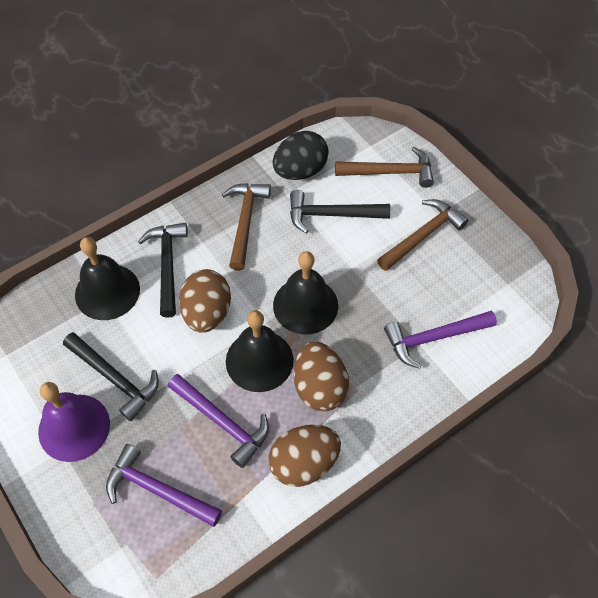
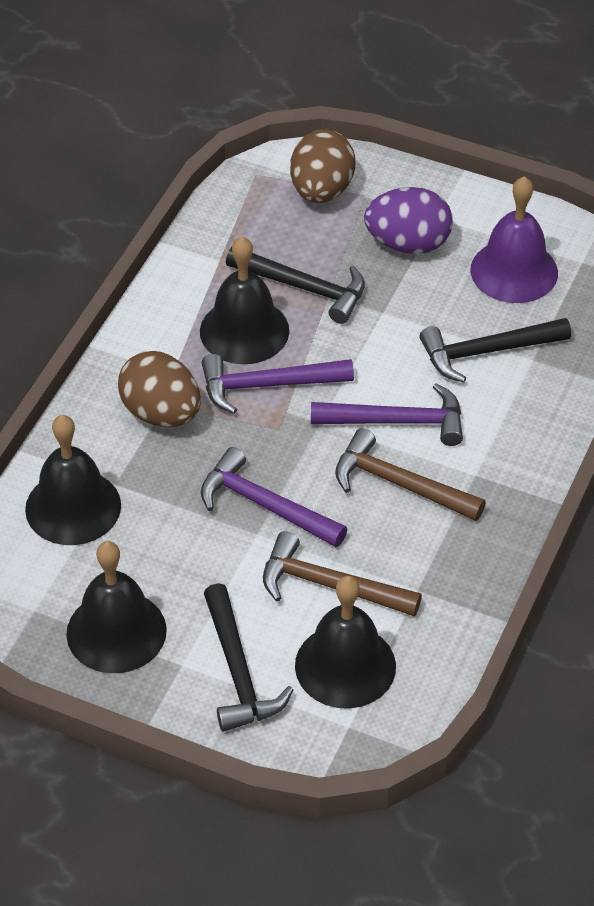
black bell: 3 -> 4
black egg: 1 -> 0
brown egg: 3 -> 2
brown hammer: 3 -> 2
purple egg: 0 -> 1

